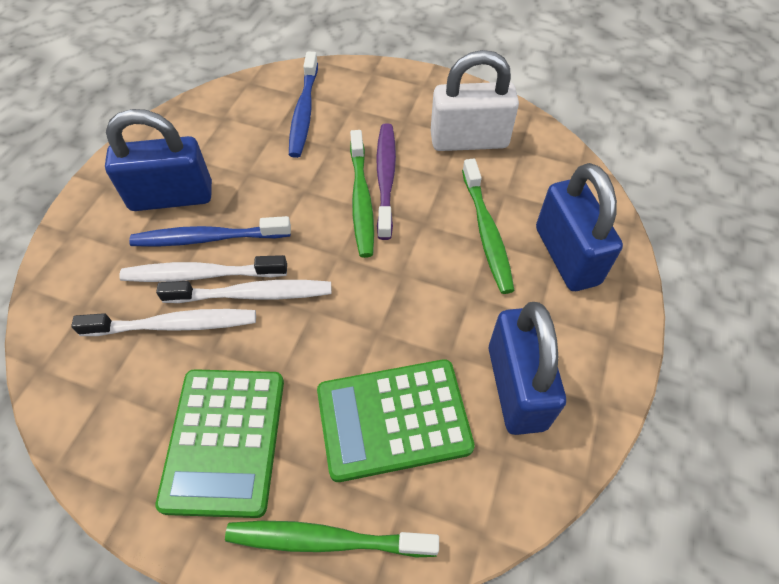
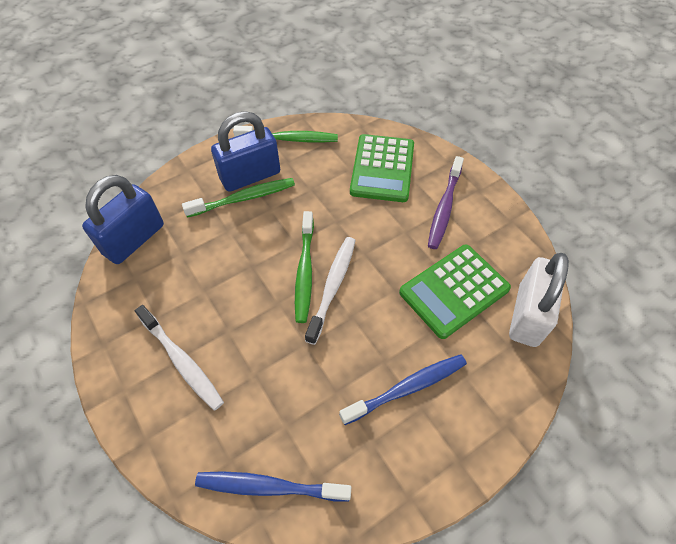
blue padlock: 3 -> 2
white toothbrush: 3 -> 2

